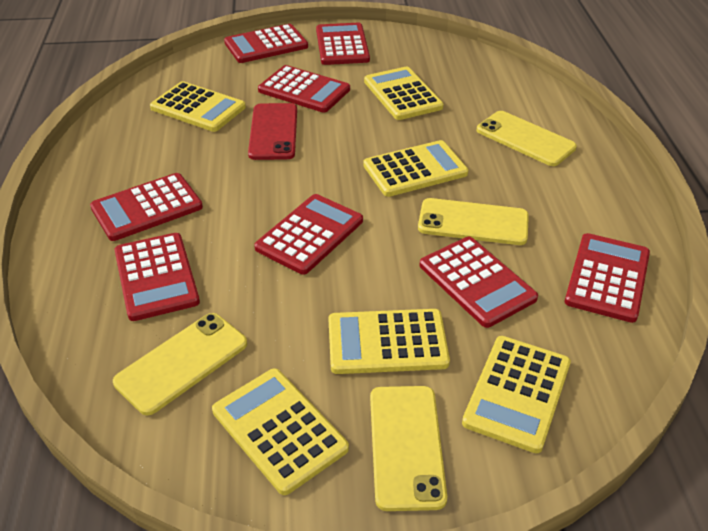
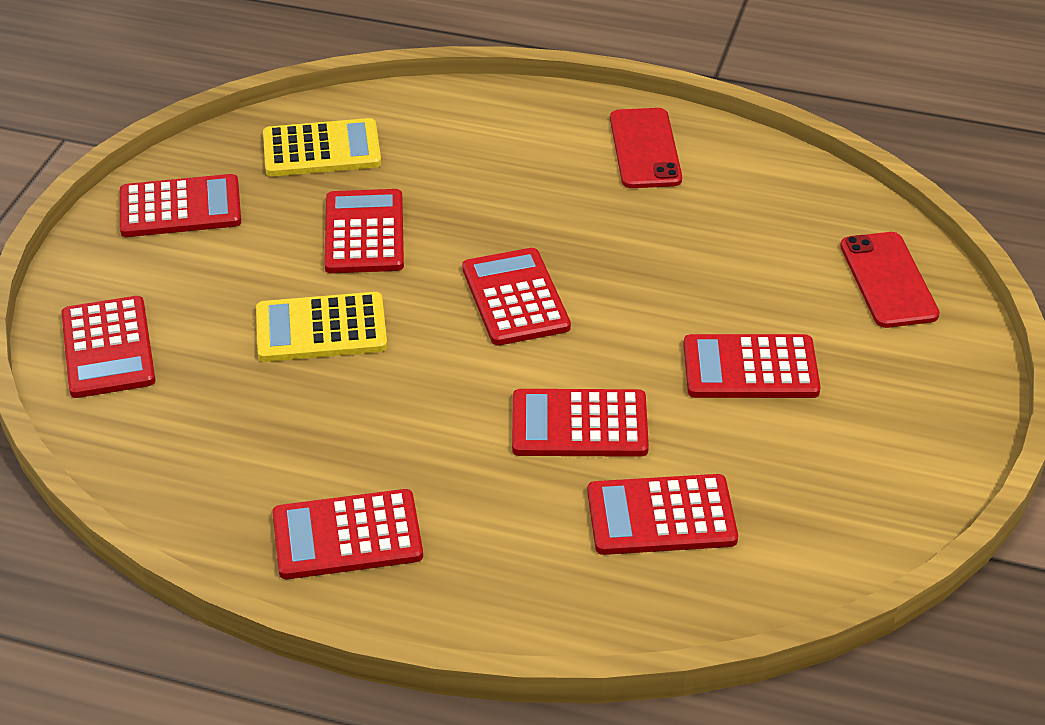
red phone: 1 -> 2
yellow calculator: 6 -> 2
yellow phone: 4 -> 0

